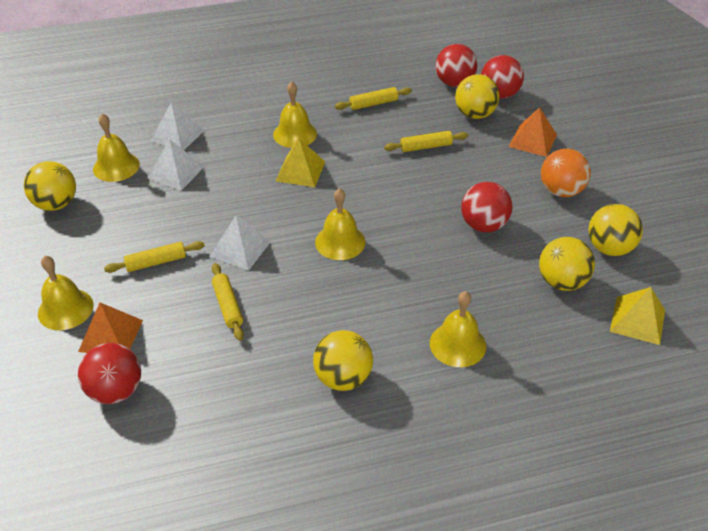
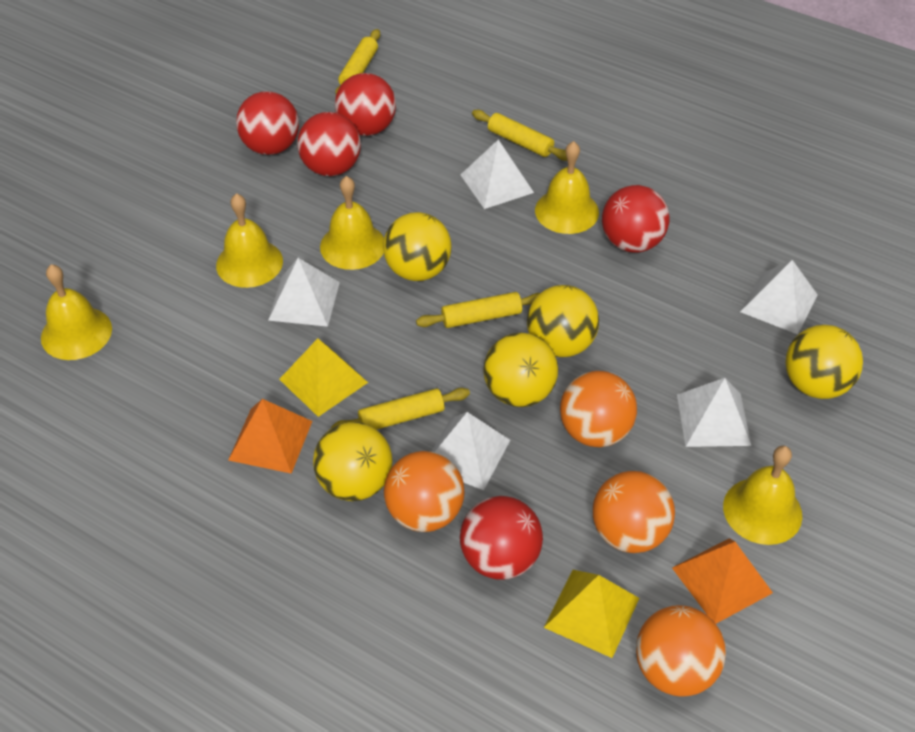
orange ball: 1 -> 4
red ball: 4 -> 5
white pyramid: 3 -> 5

